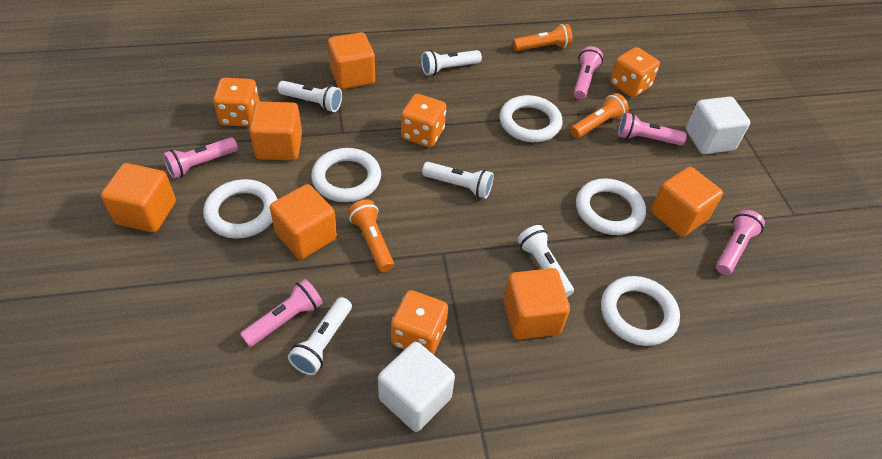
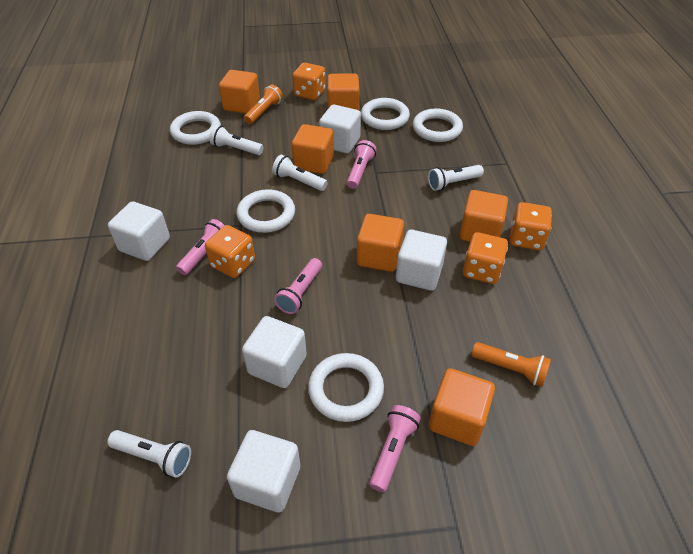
orange flashlight: 3 -> 2
pink flashlight: 5 -> 4
white cube: 2 -> 5
white flashlight: 5 -> 4

